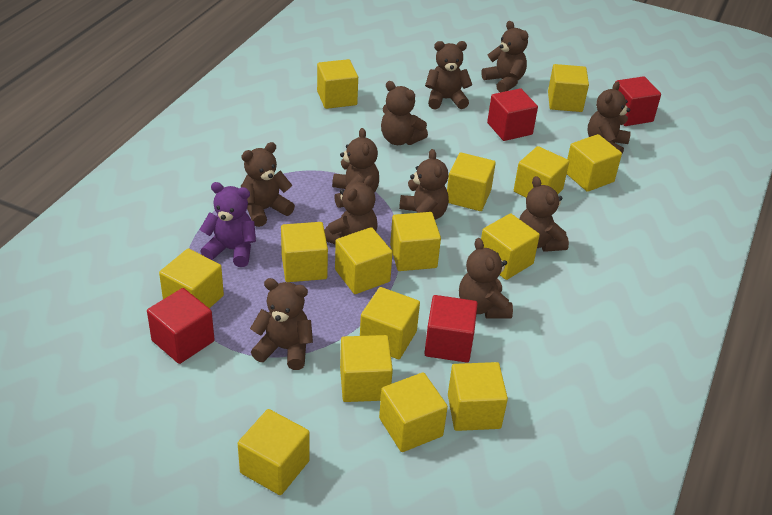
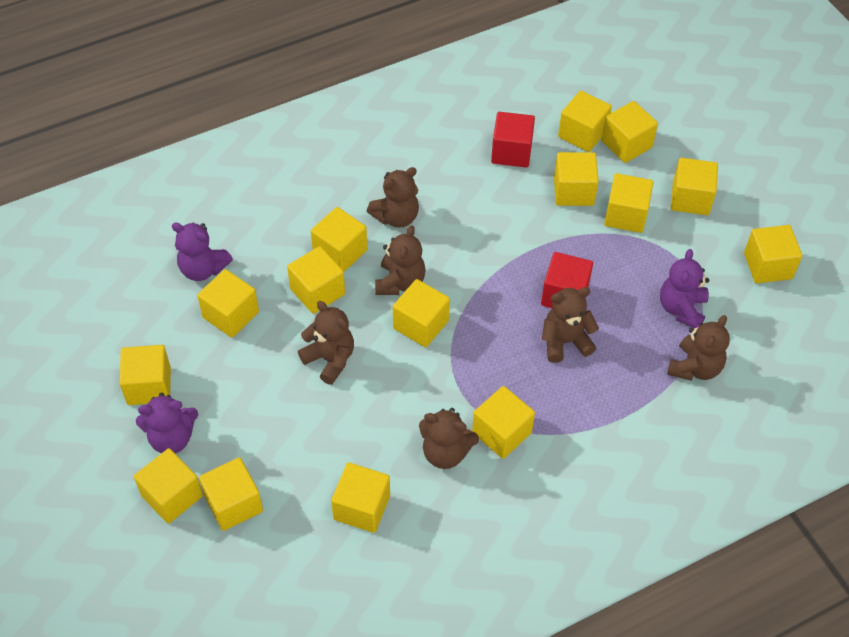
brown teddy bear: 11 -> 6
purple teddy bear: 1 -> 3
red cube: 4 -> 2

